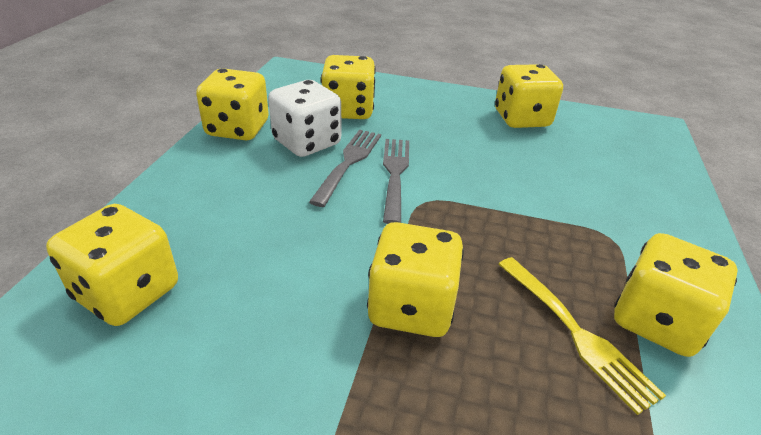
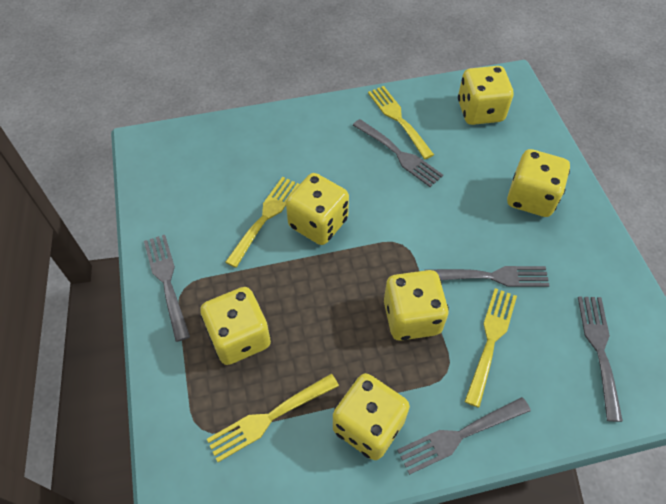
grey fork: 2 -> 5
white dice: 1 -> 0
yellow fork: 1 -> 4

